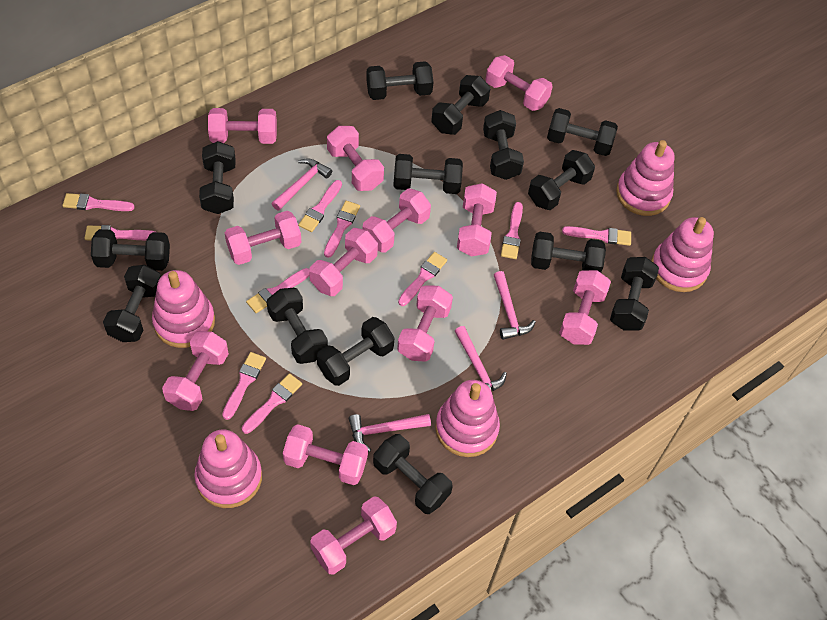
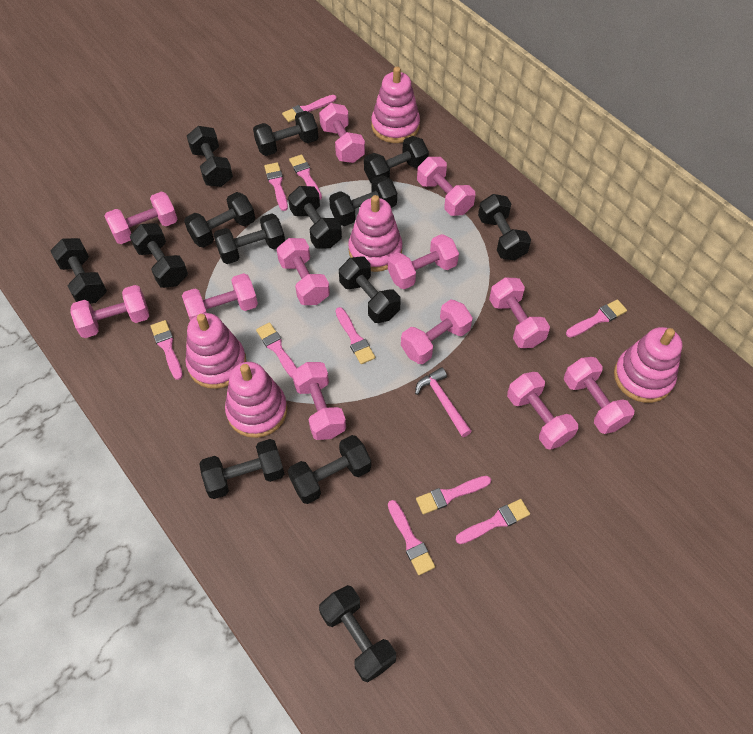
pink hammer: 4 -> 1

